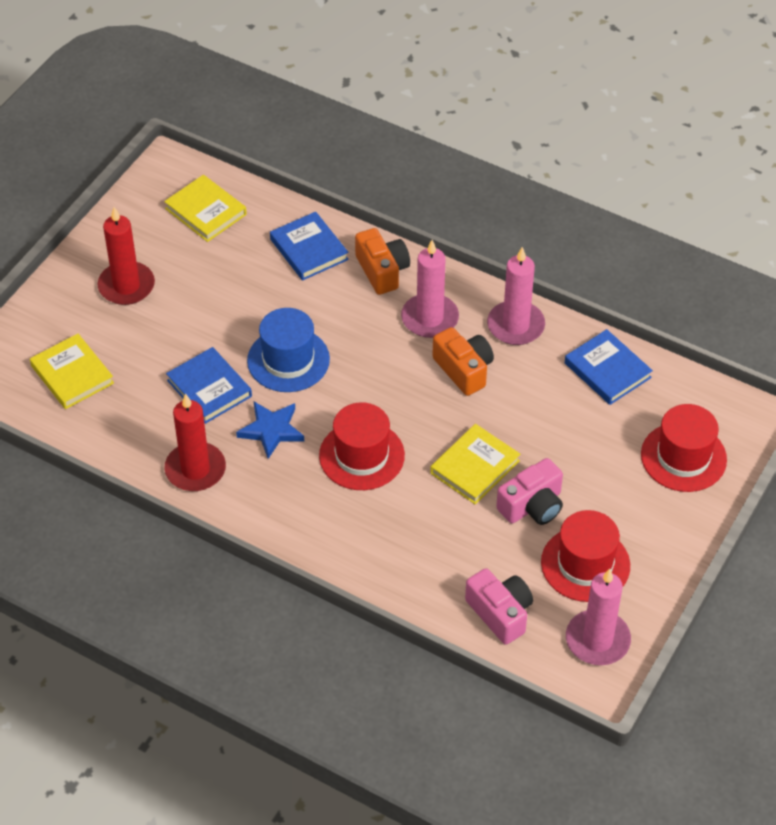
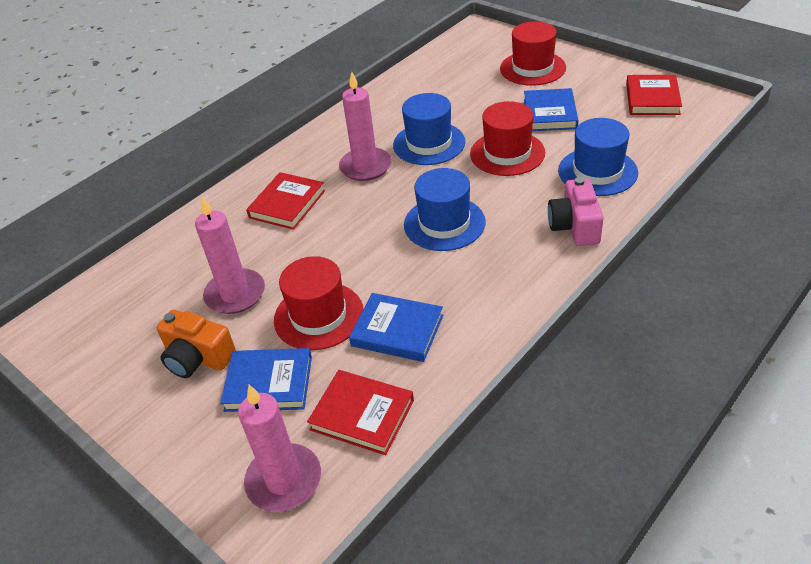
blue hat: 1 -> 3
blue star: 1 -> 0
orange camera: 2 -> 1
pink camera: 2 -> 1
red book: 0 -> 3
red candle: 2 -> 0
yellow book: 3 -> 0

